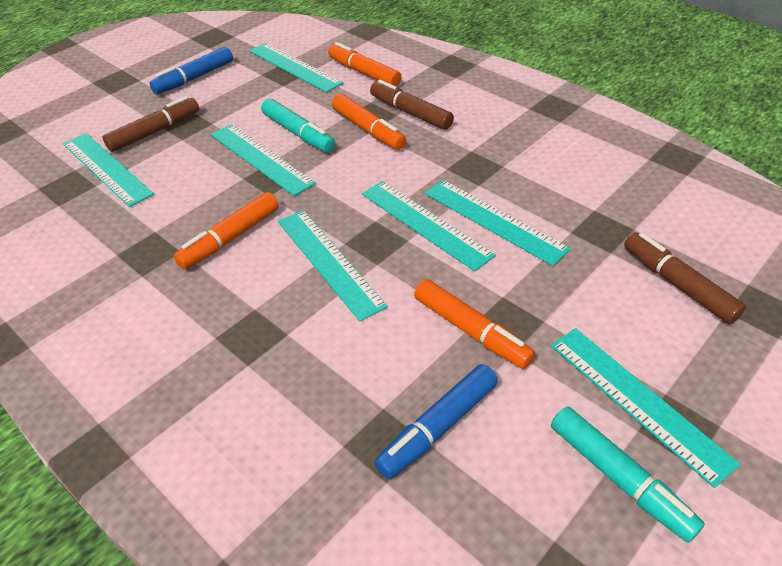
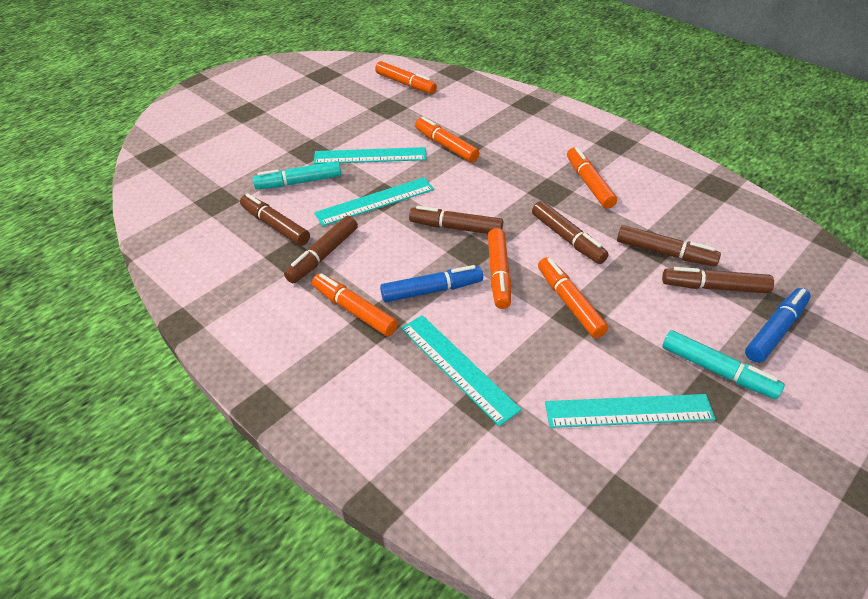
brown marker: 3 -> 6
orange marker: 4 -> 6
turquoise ruler: 7 -> 4

